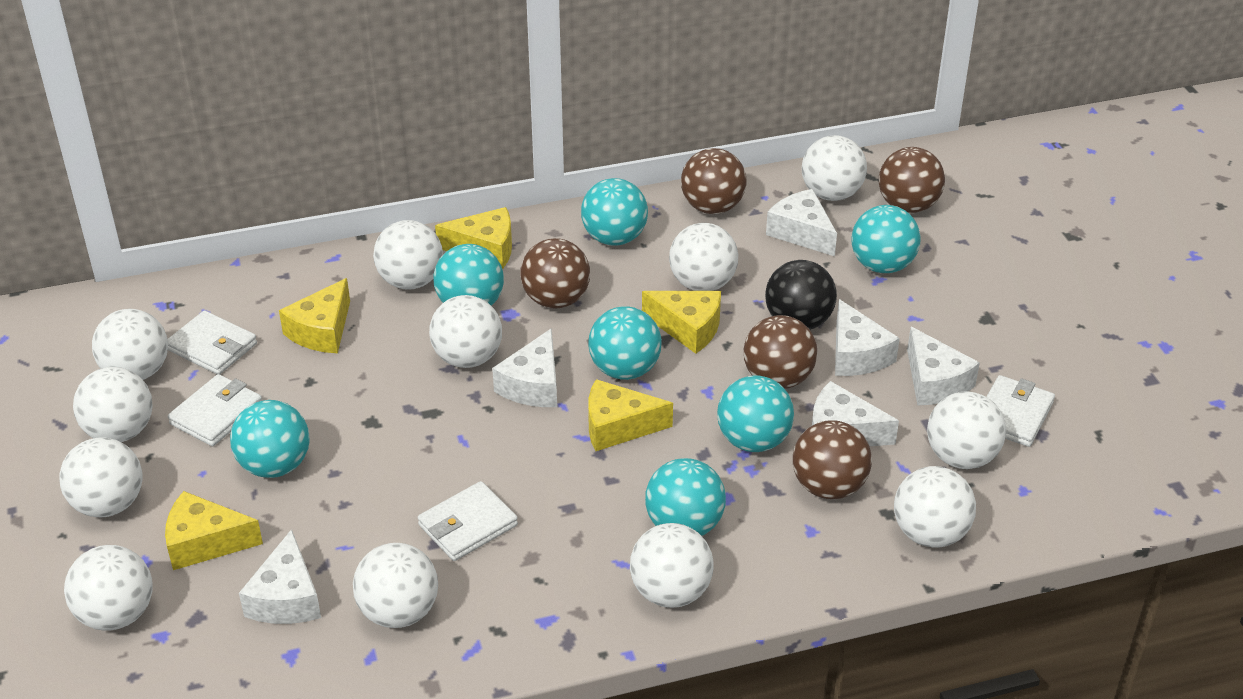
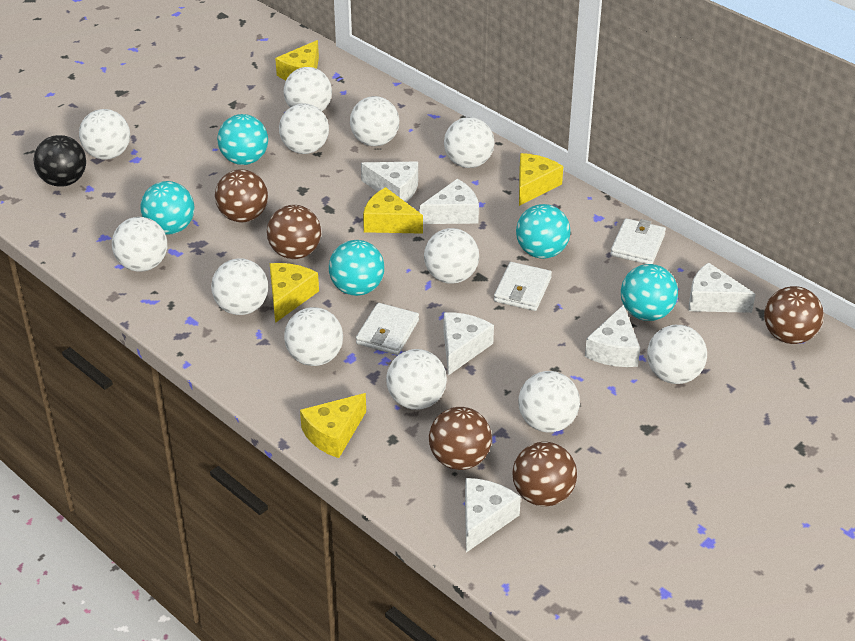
turquoise ball: 7 -> 5
white wallet: 4 -> 3

